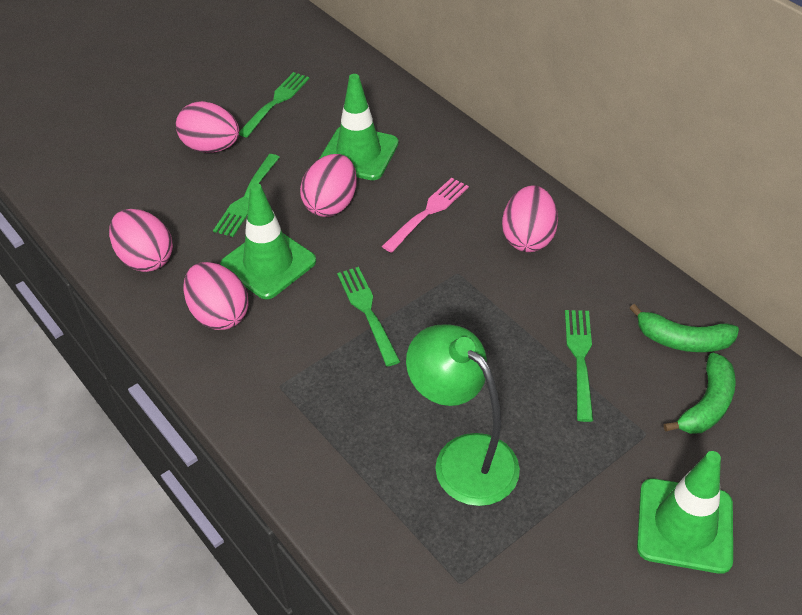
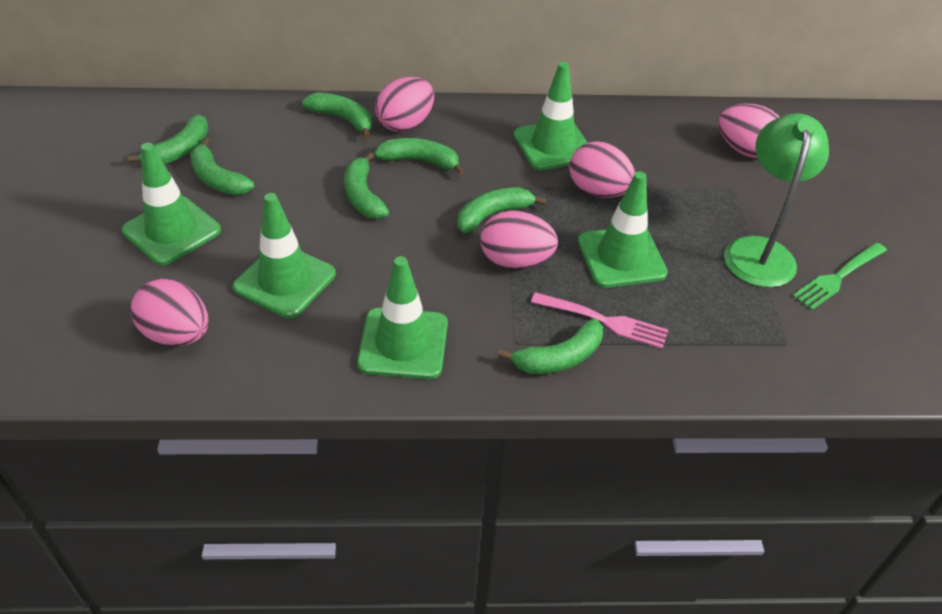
green banana: 2 -> 7
green fork: 4 -> 1
green traffic cone: 3 -> 5

